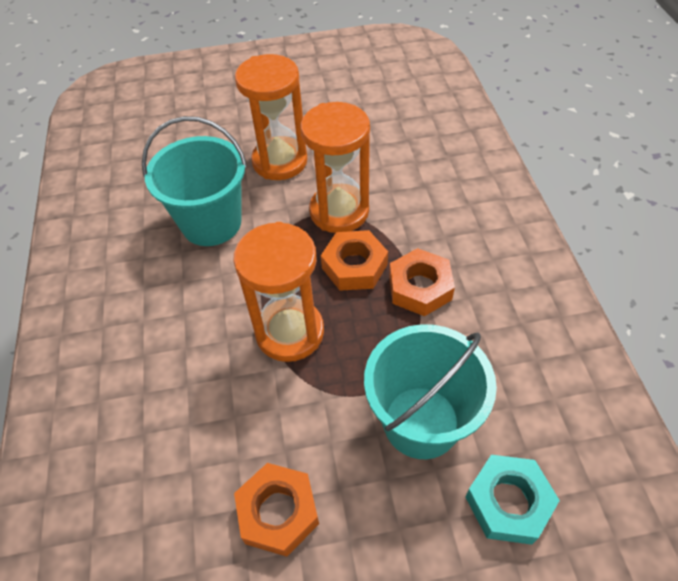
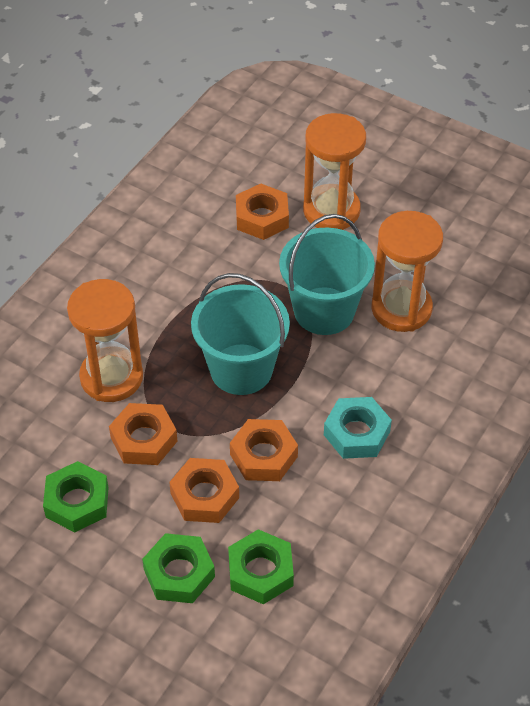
green nut: 0 -> 3
orange nut: 3 -> 4

